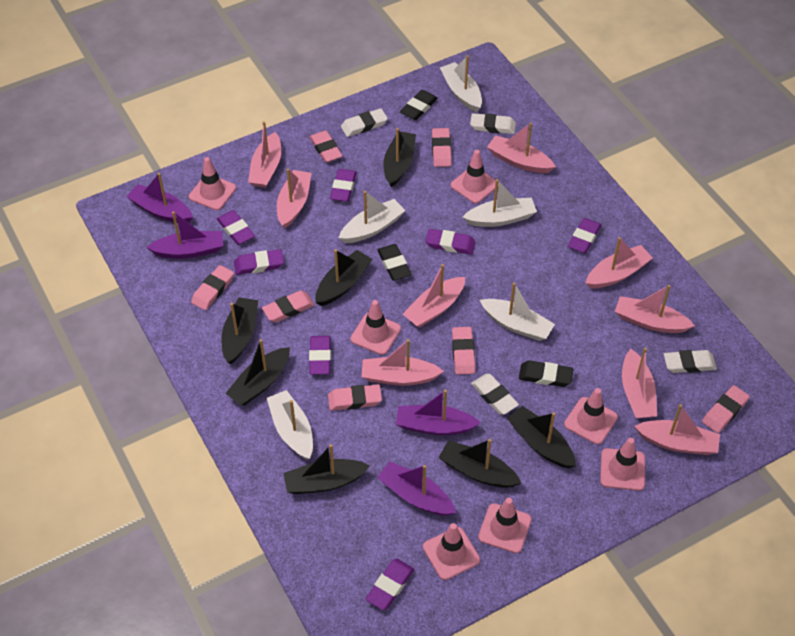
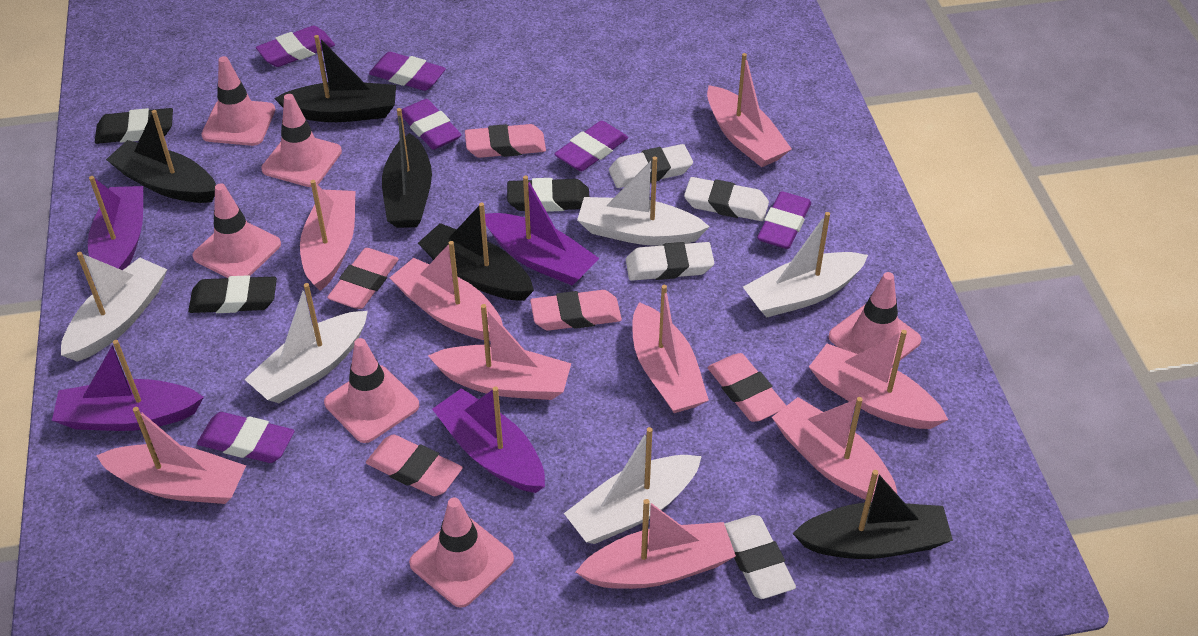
black boat: 7 -> 5
pink eraser: 7 -> 5
pink traffic cone: 7 -> 6
purple eraser: 7 -> 6

